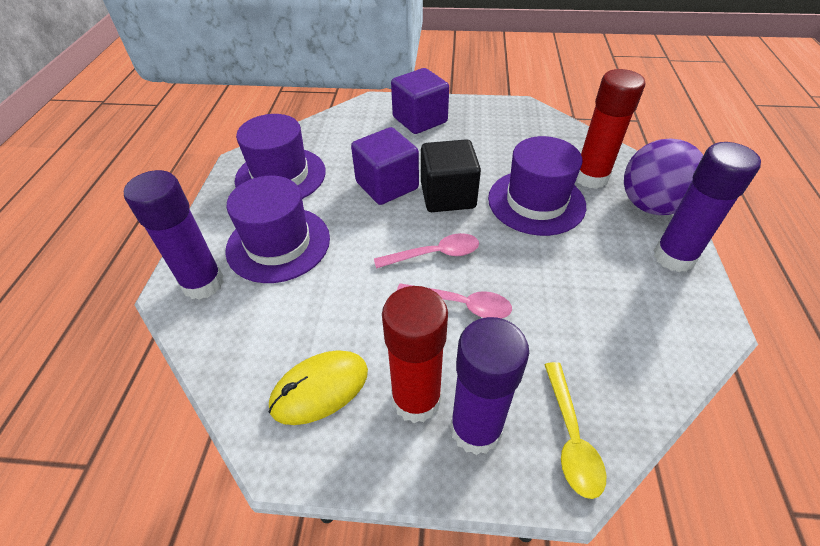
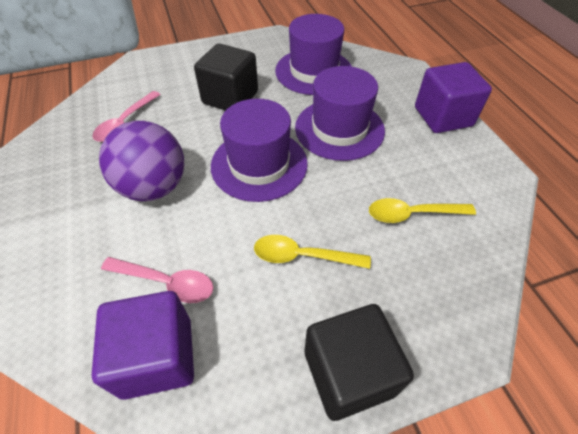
black cube: 1 -> 2
purple glue stick: 3 -> 0
red glue stick: 2 -> 0
yellow mouse: 1 -> 0
yellow spoon: 1 -> 2

